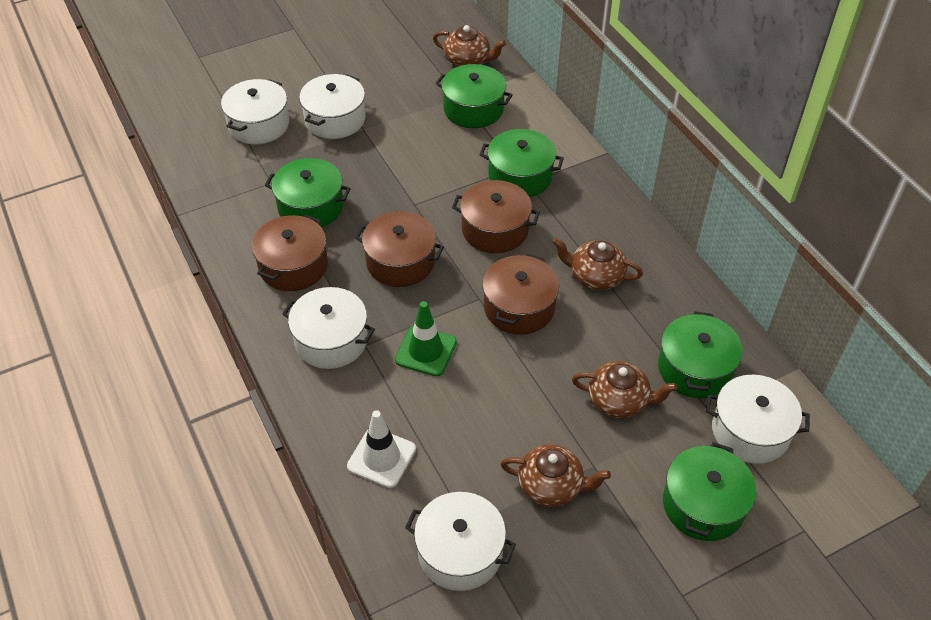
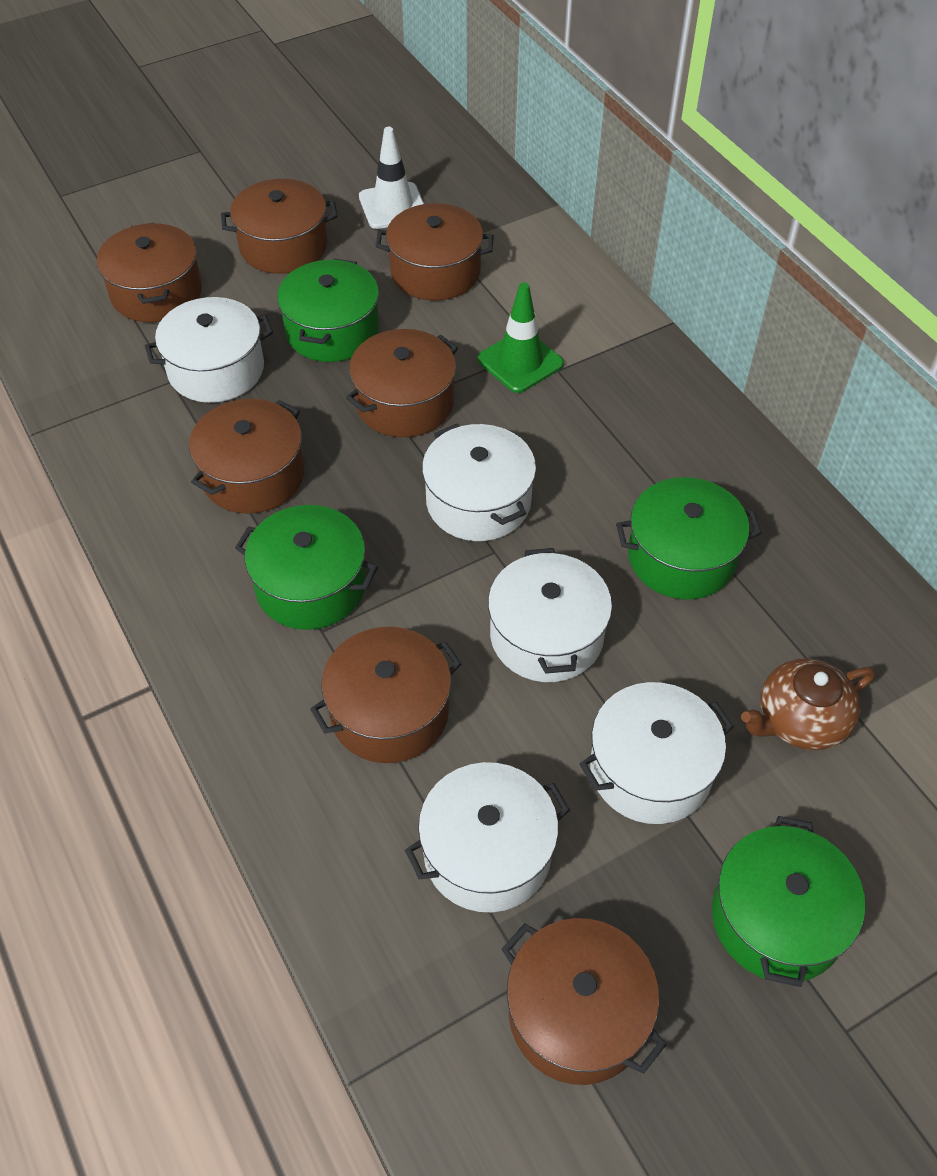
brown pot: 4 -> 7
brown teapot: 4 -> 1
green pot: 5 -> 4

